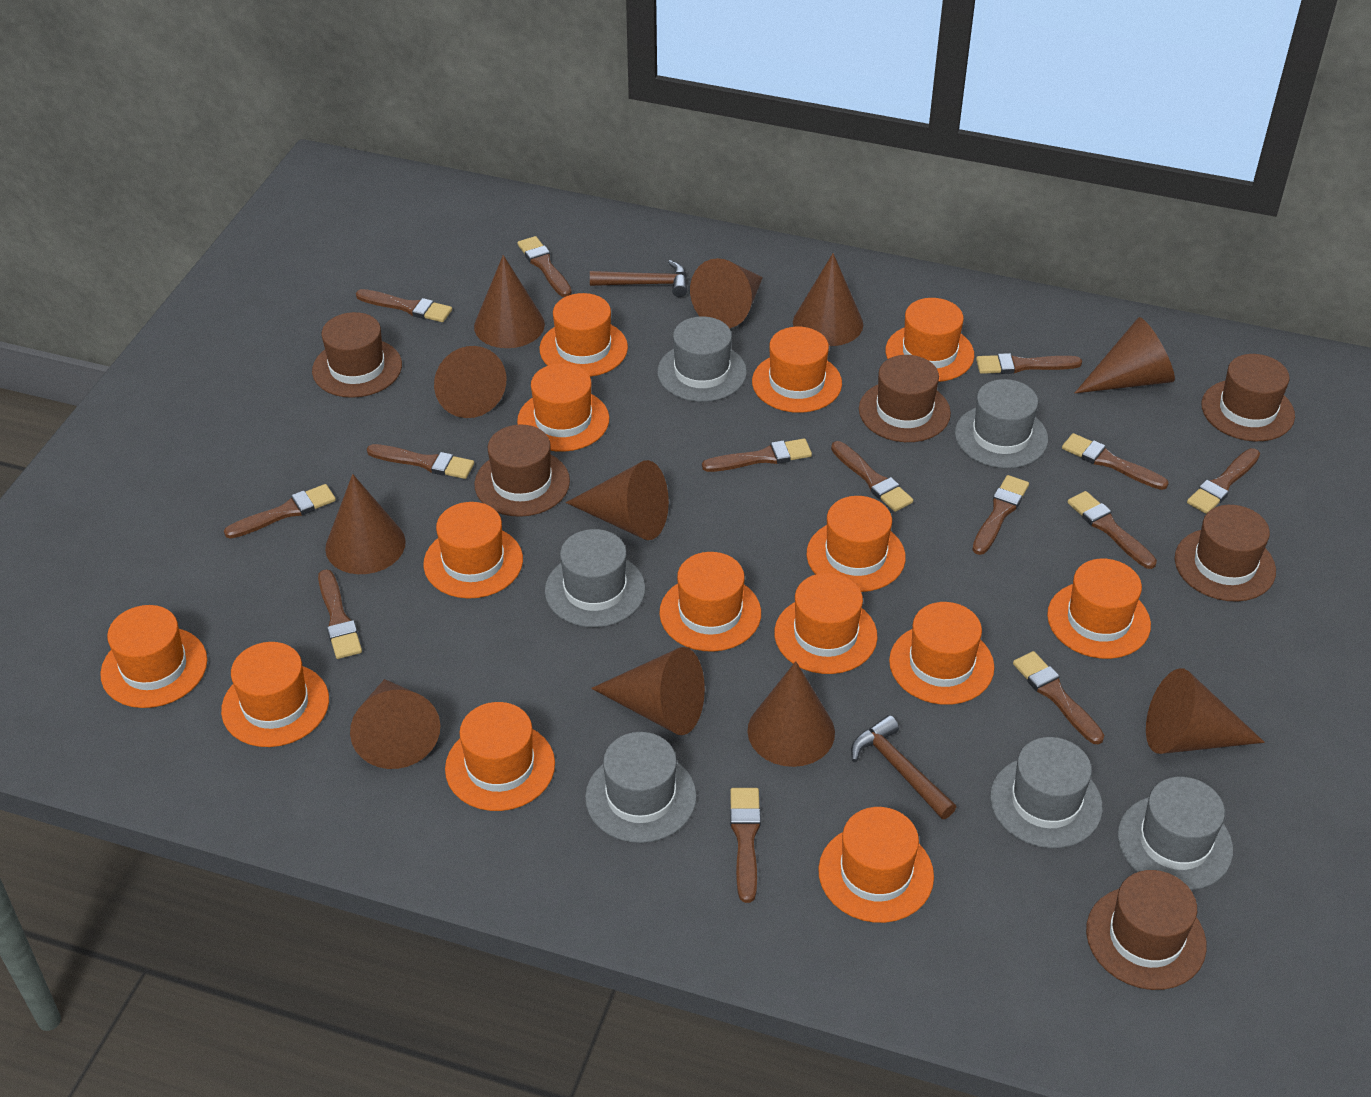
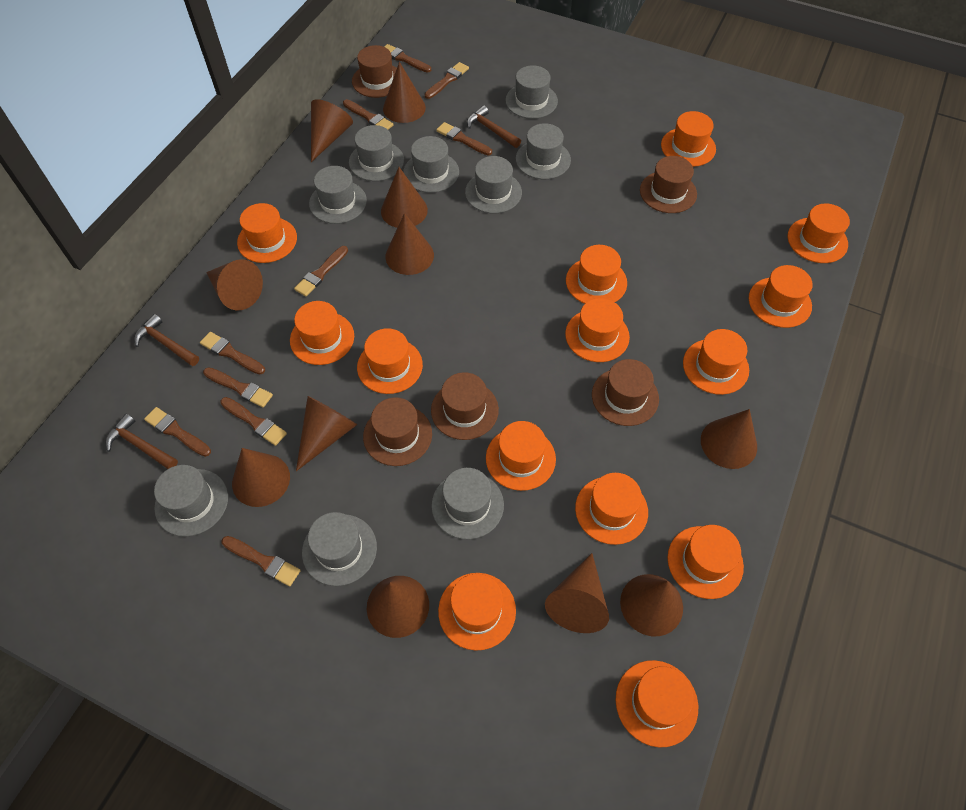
brown brush: 14 -> 10
brown hammer: 2 -> 3
brown hat: 6 -> 5
grey hat: 6 -> 9

